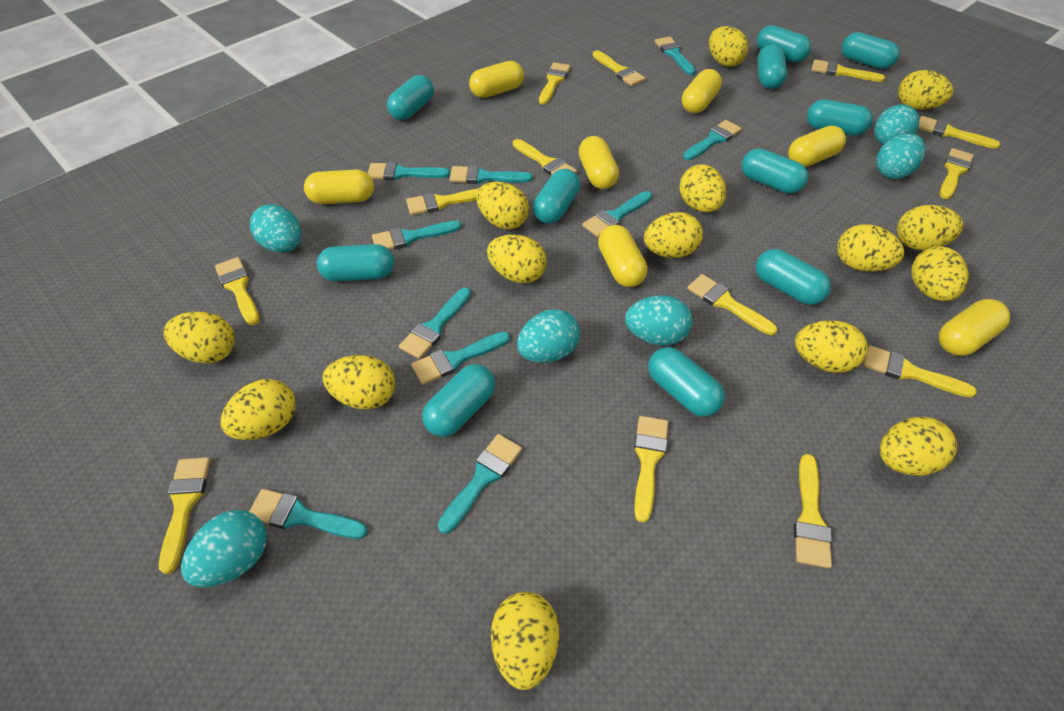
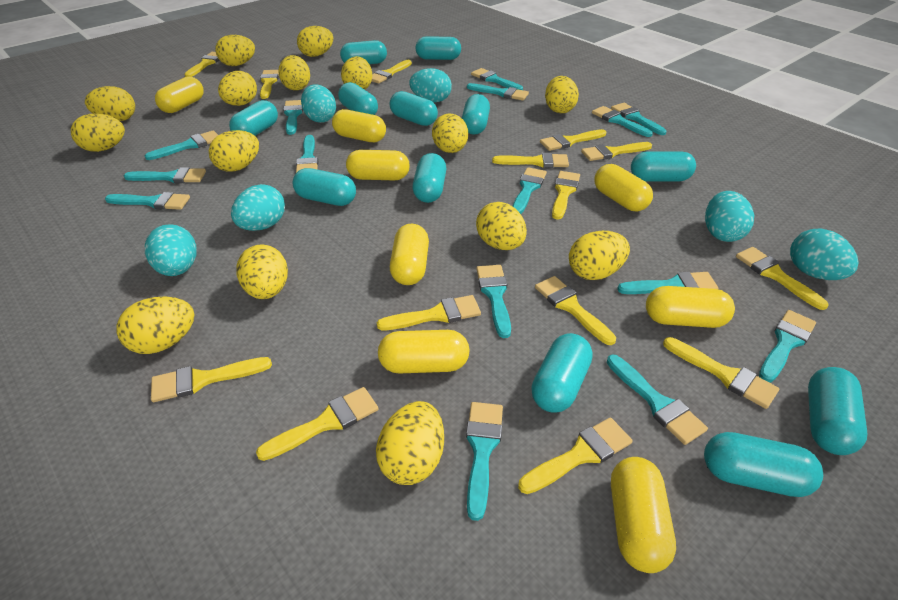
turquoise brush: 10 -> 15
turquoise capsule: 11 -> 12
yellow brush: 13 -> 14
yellow capsule: 7 -> 8

